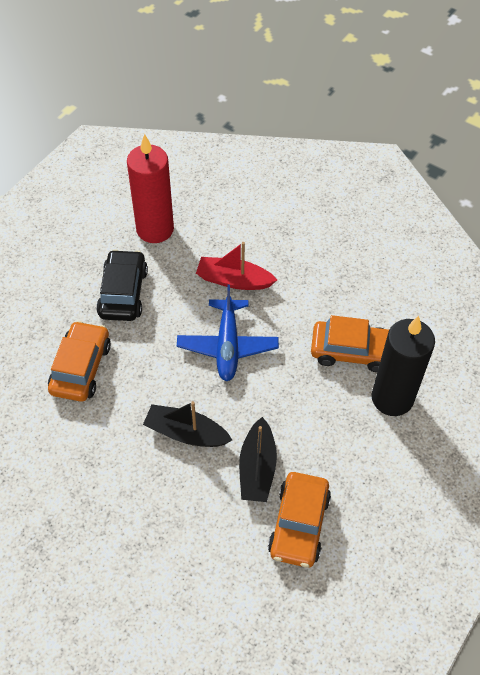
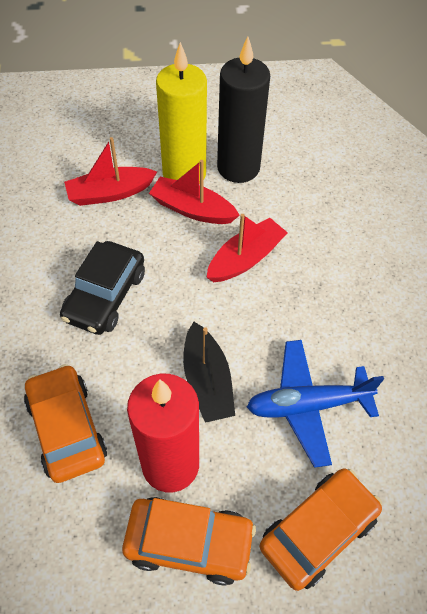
black boat: 2 -> 1
red boat: 1 -> 3
yellow candle: 0 -> 1

